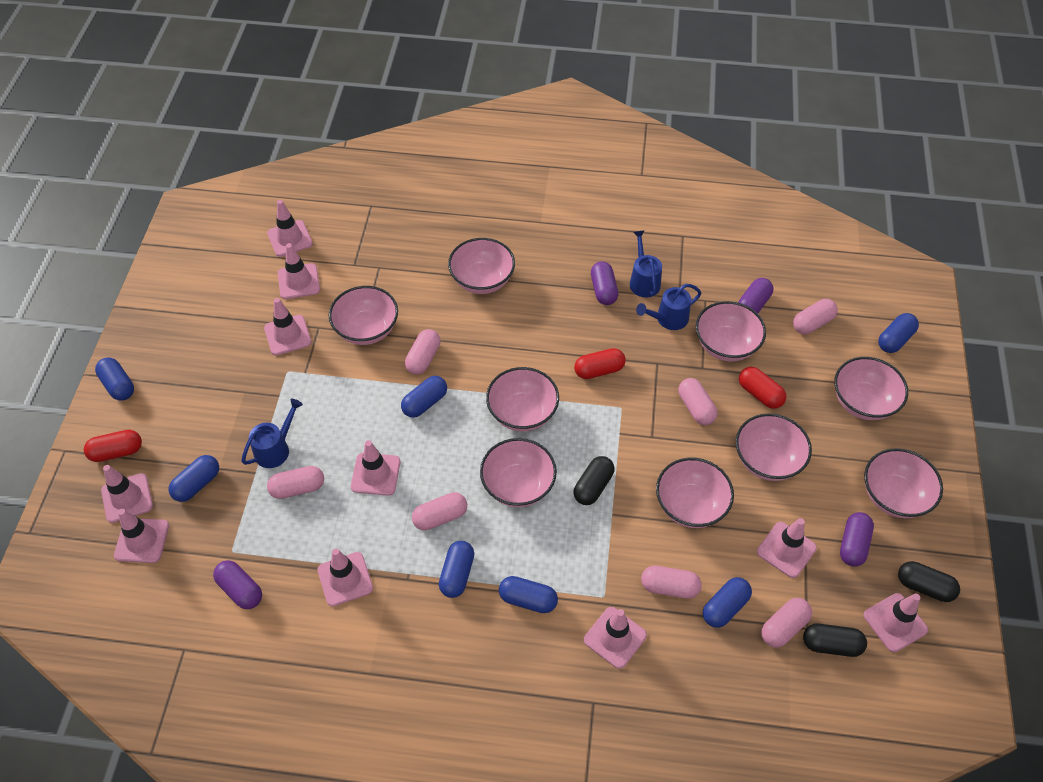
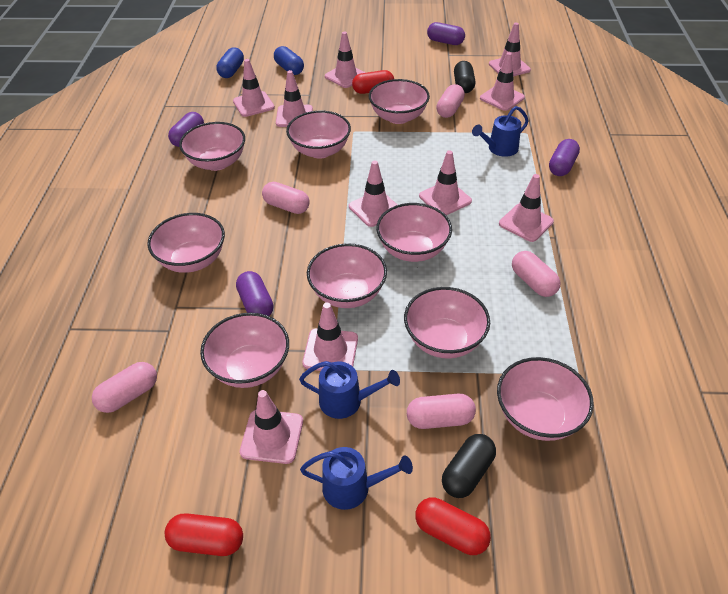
black capsule: 3 -> 2
blue capsule: 7 -> 2
pink capsule: 7 -> 5

